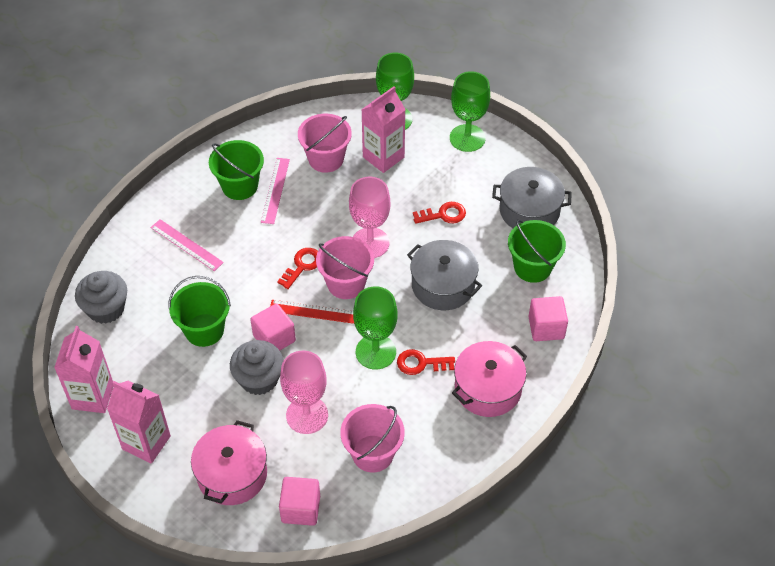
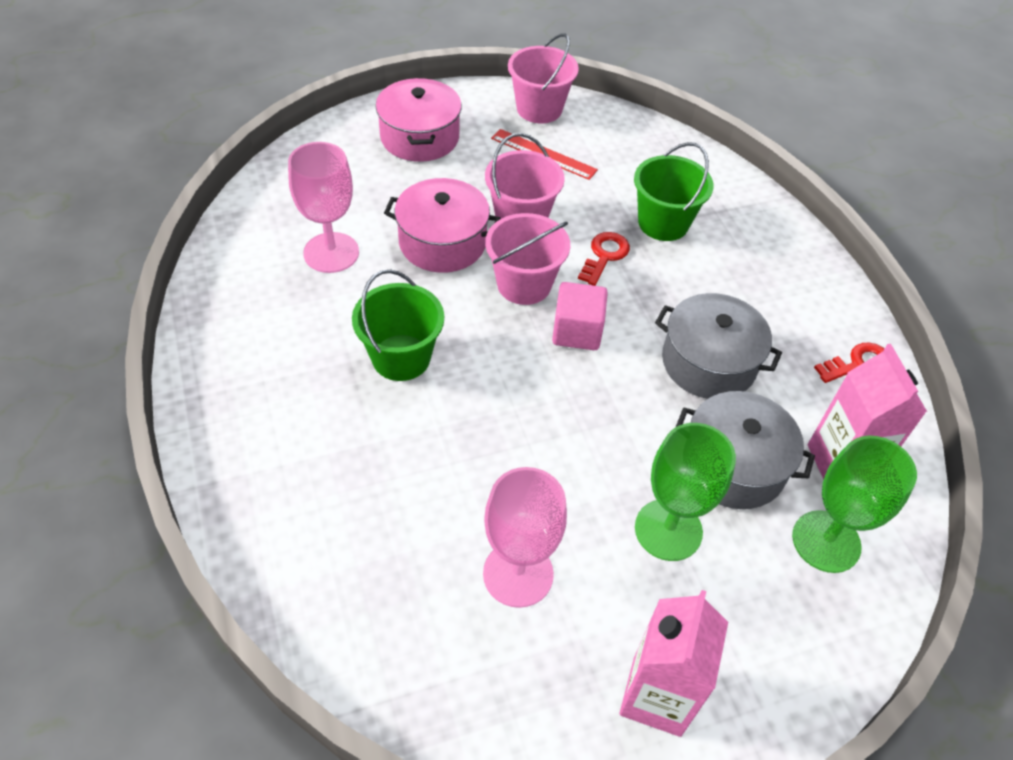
green bucket: 3 -> 2
green goblet: 3 -> 2
grey cupcake: 2 -> 0
pink carton: 3 -> 2
pink cube: 3 -> 1
pink ruler: 2 -> 0
red key: 3 -> 2

